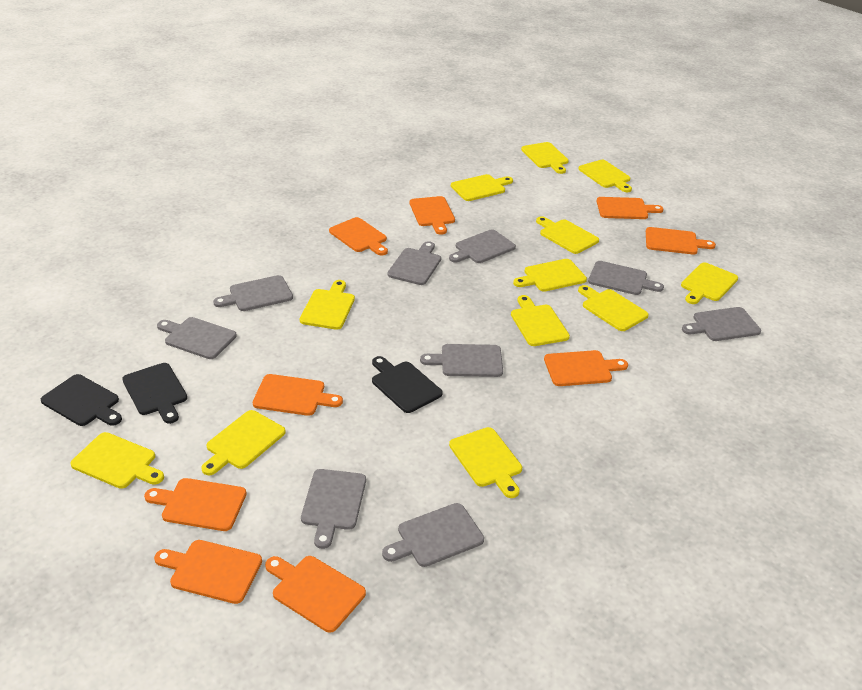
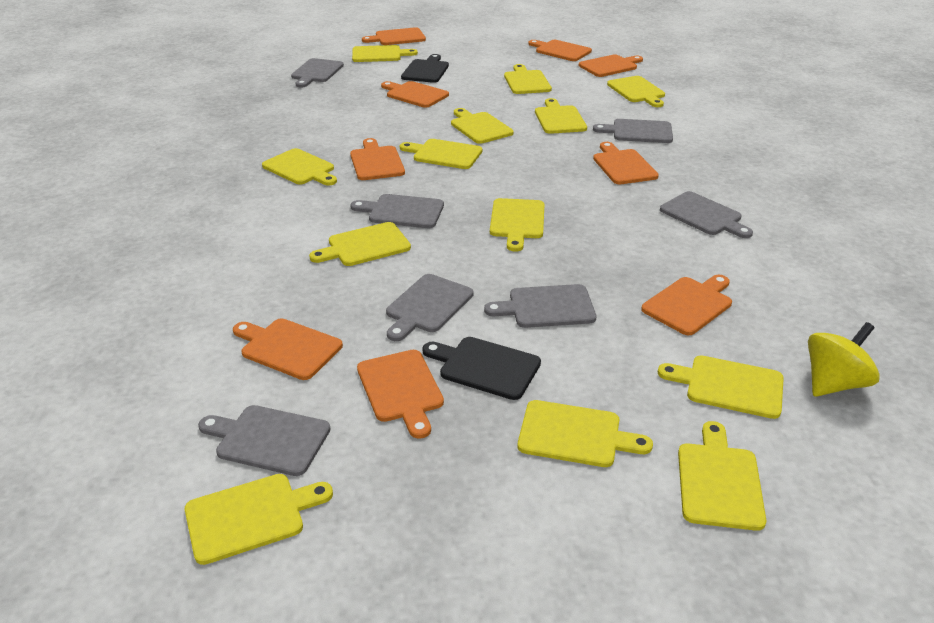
black cutting board: 3 -> 2
grey cutting board: 9 -> 7
yellow cutting board: 12 -> 13
yellow spinning top: 0 -> 1

